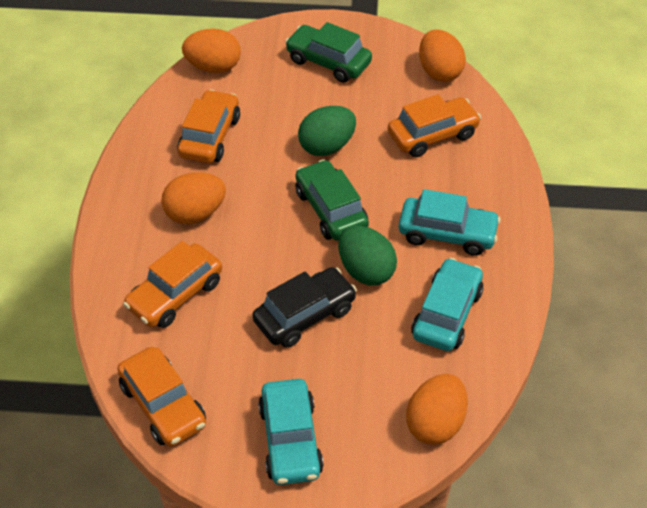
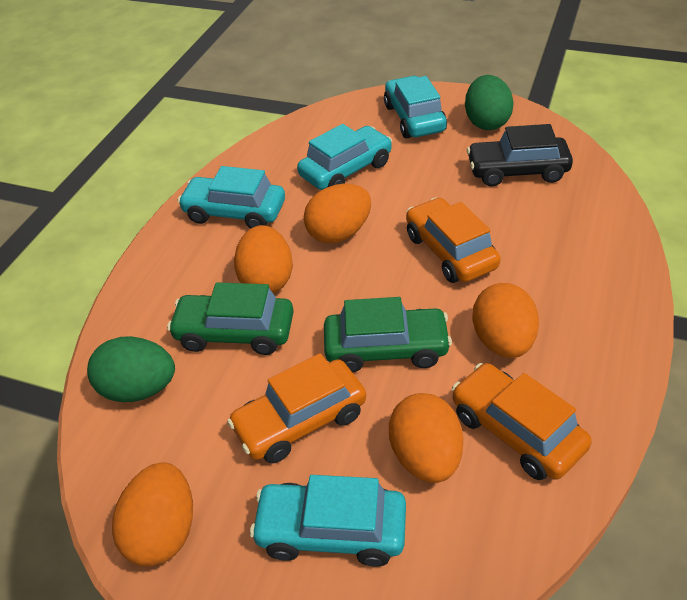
orange car: 4 -> 3
orange egg: 4 -> 5
turquoise car: 3 -> 4

